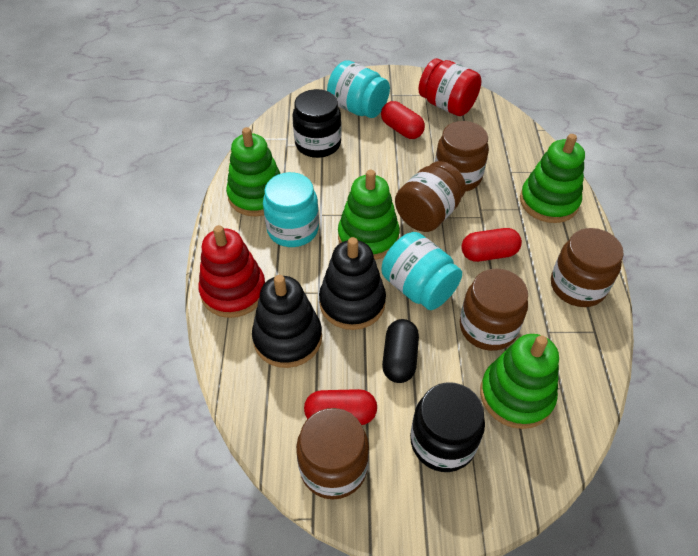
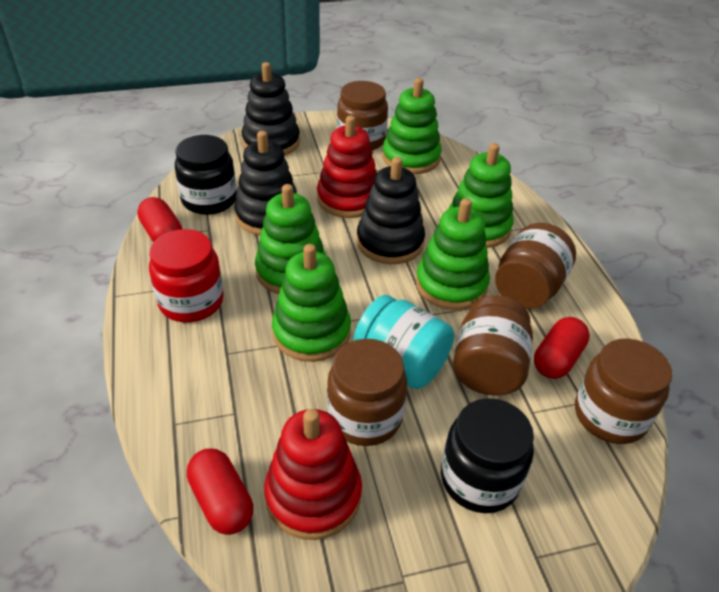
black capsule: 1 -> 0
black stacking toy: 2 -> 3
green stacking toy: 4 -> 5
red stacking toy: 1 -> 2
turquoise jar: 3 -> 1

